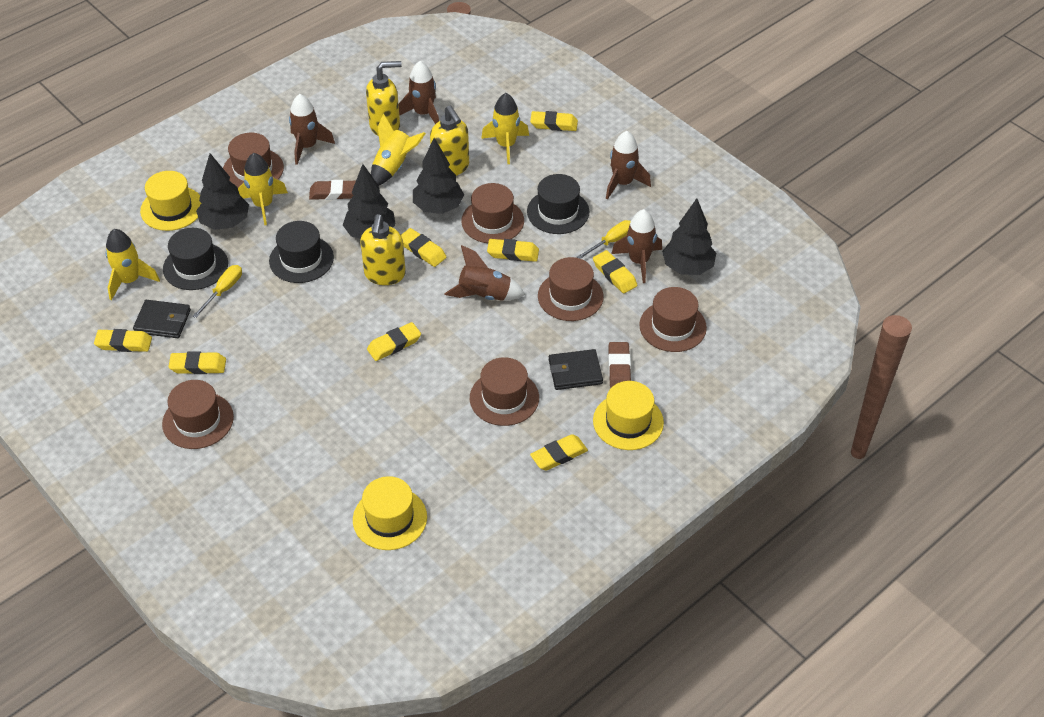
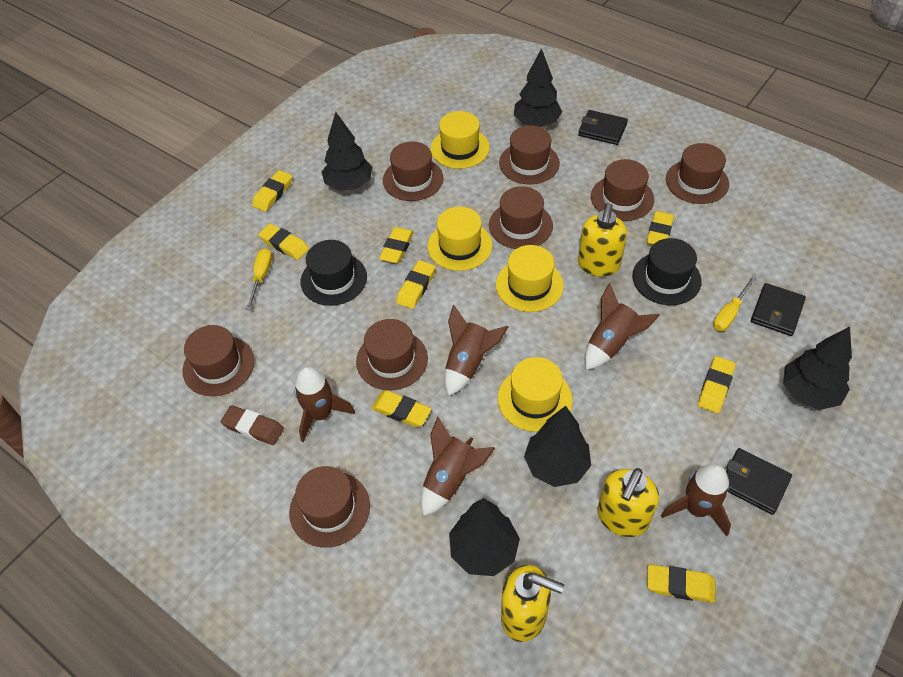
black hat: 3 -> 2
black tree: 4 -> 5
black wallet: 2 -> 3
brown eraser: 2 -> 1
brown hat: 6 -> 8
yellow hat: 3 -> 4
yellow rocket: 4 -> 0

